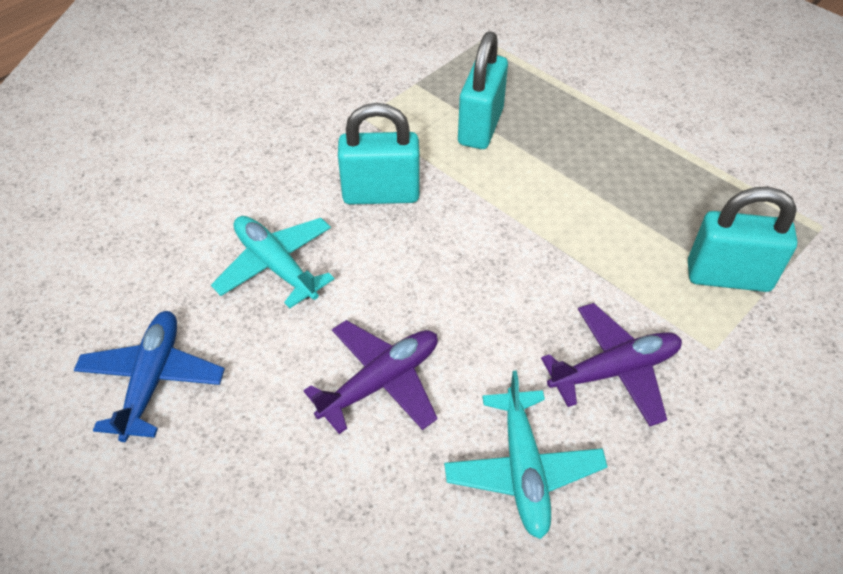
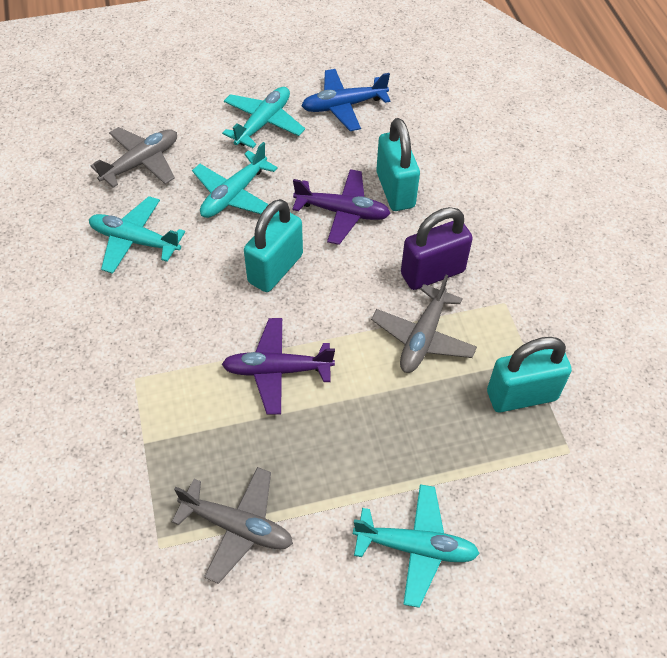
grey plane: 0 -> 3
purple padlock: 0 -> 1
turquoise plane: 2 -> 4

